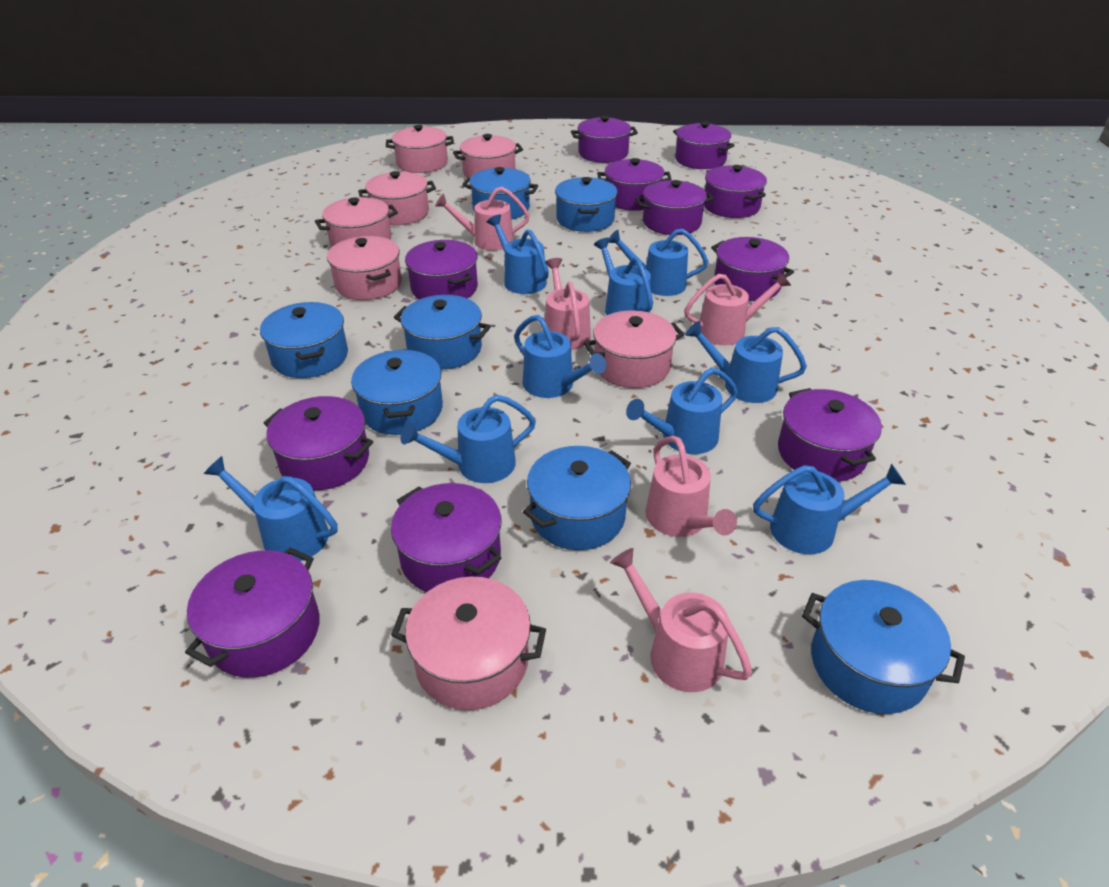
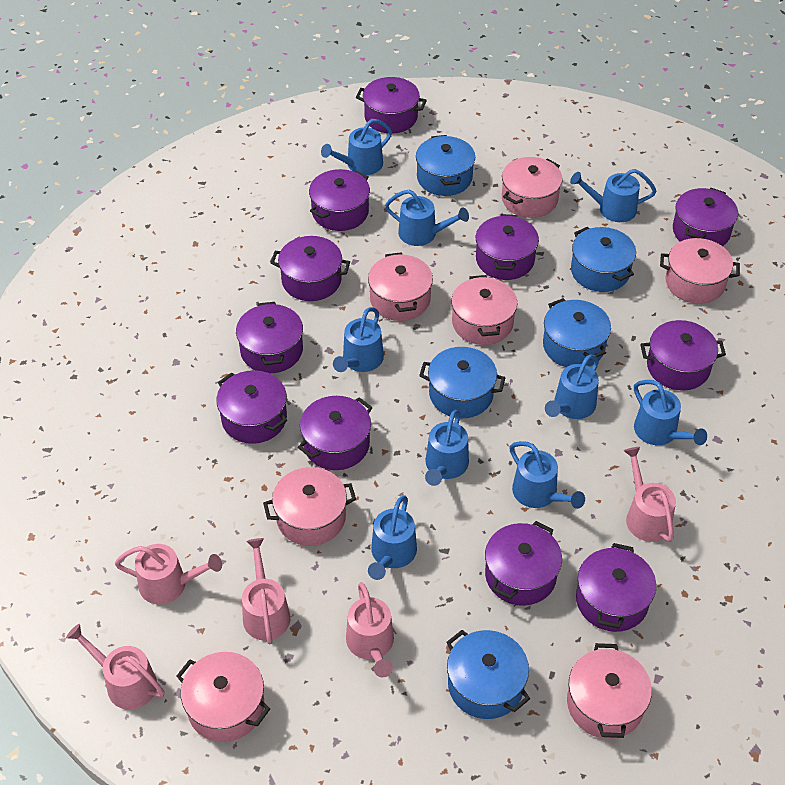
blue pot: 7 -> 5

